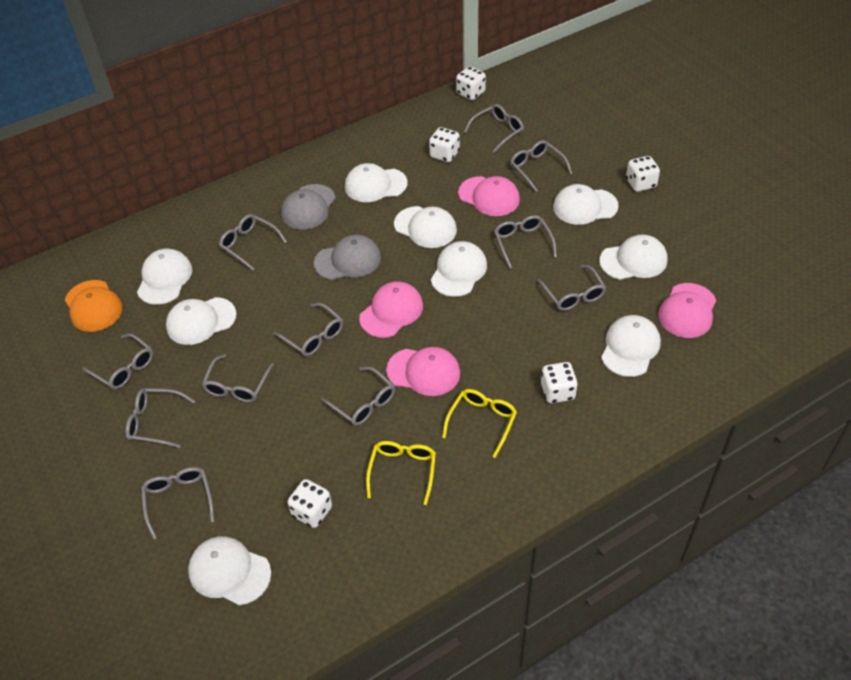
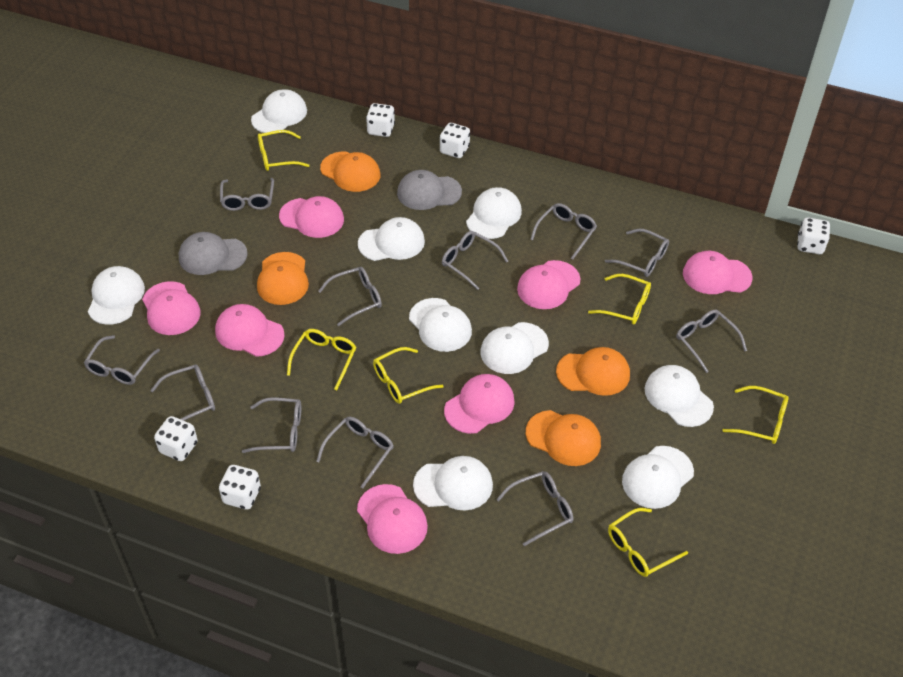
orange cap: 1 -> 4
pink cap: 4 -> 7
yellow glasses: 2 -> 6

